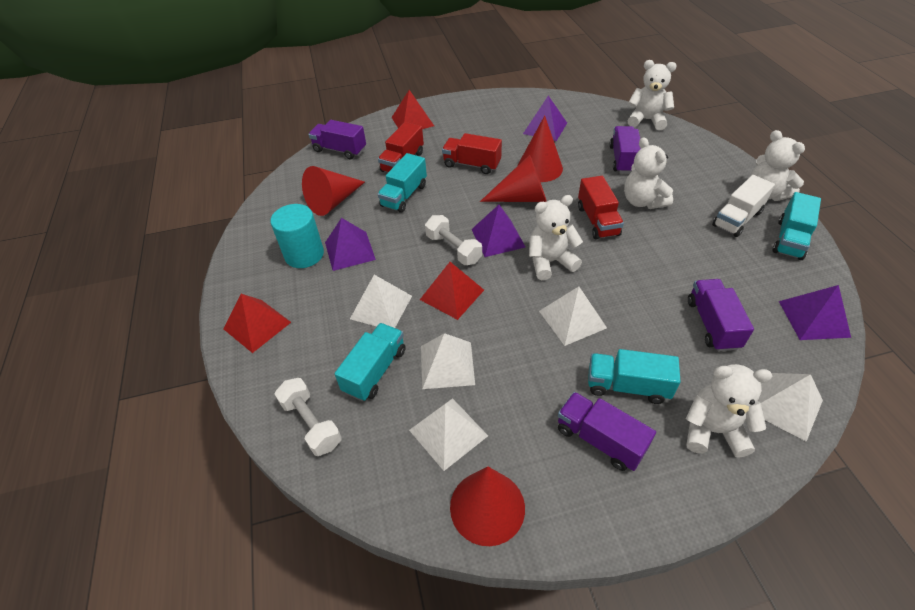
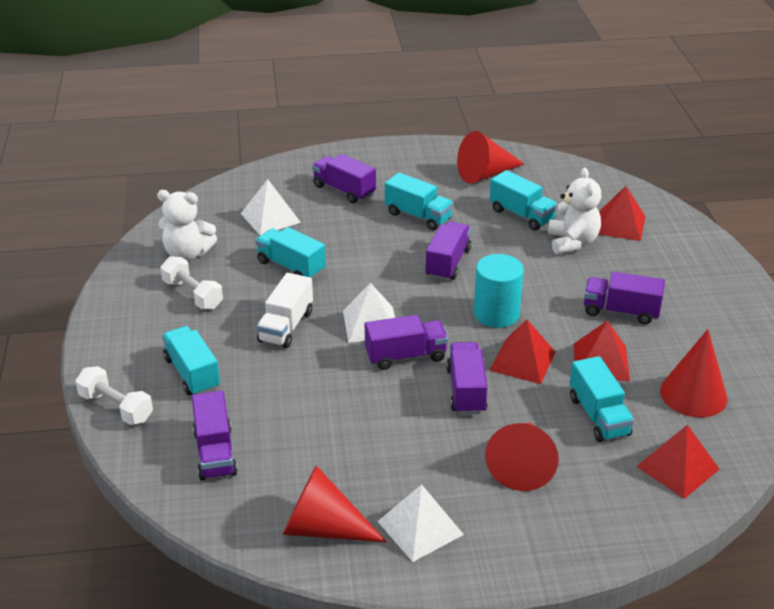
purple pyramid: 4 -> 0
purple truck: 4 -> 6
red pyramid: 3 -> 4
red truck: 3 -> 0
turquoise truck: 4 -> 5
white pyramid: 5 -> 3
white teddy bear: 5 -> 2

